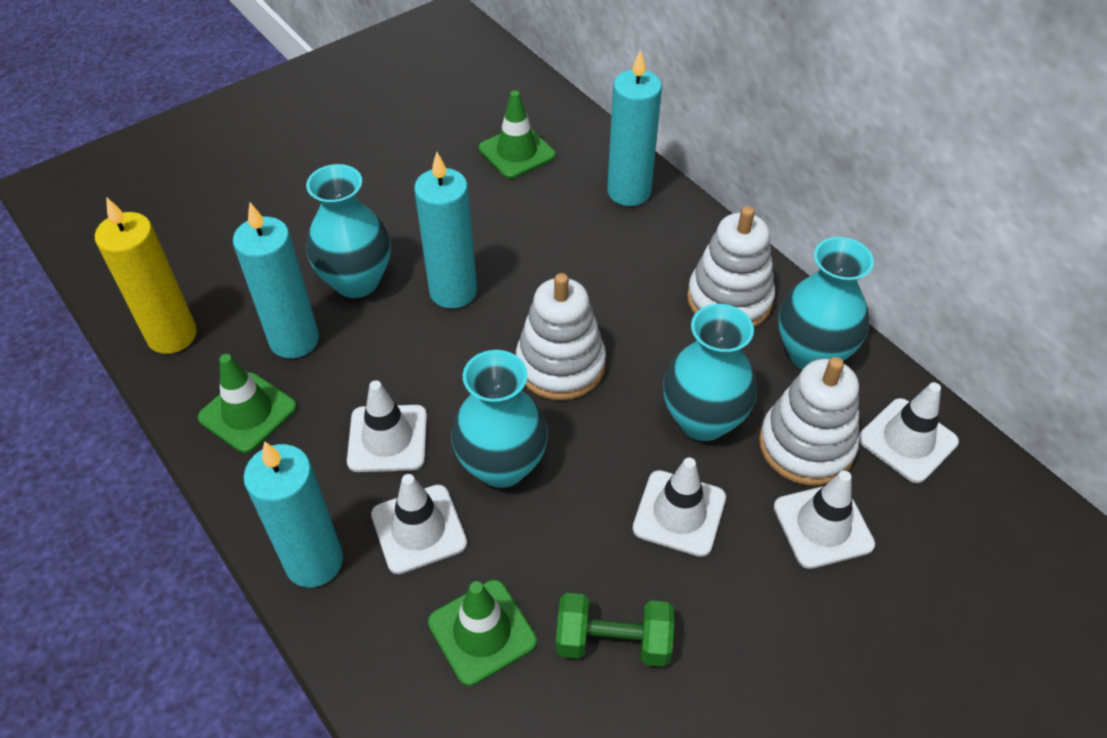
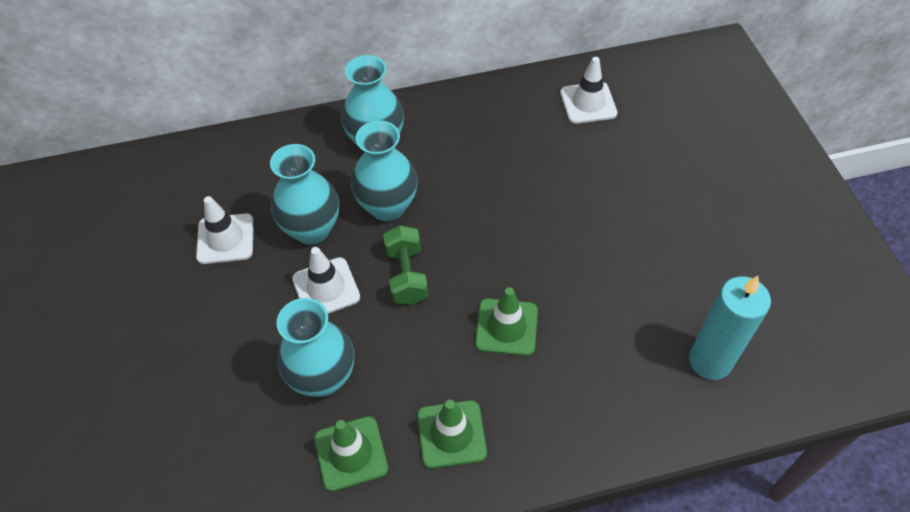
turquoise candle: 4 -> 1
white stacking toy: 3 -> 0
white traffic cone: 5 -> 3
yellow candle: 1 -> 0

